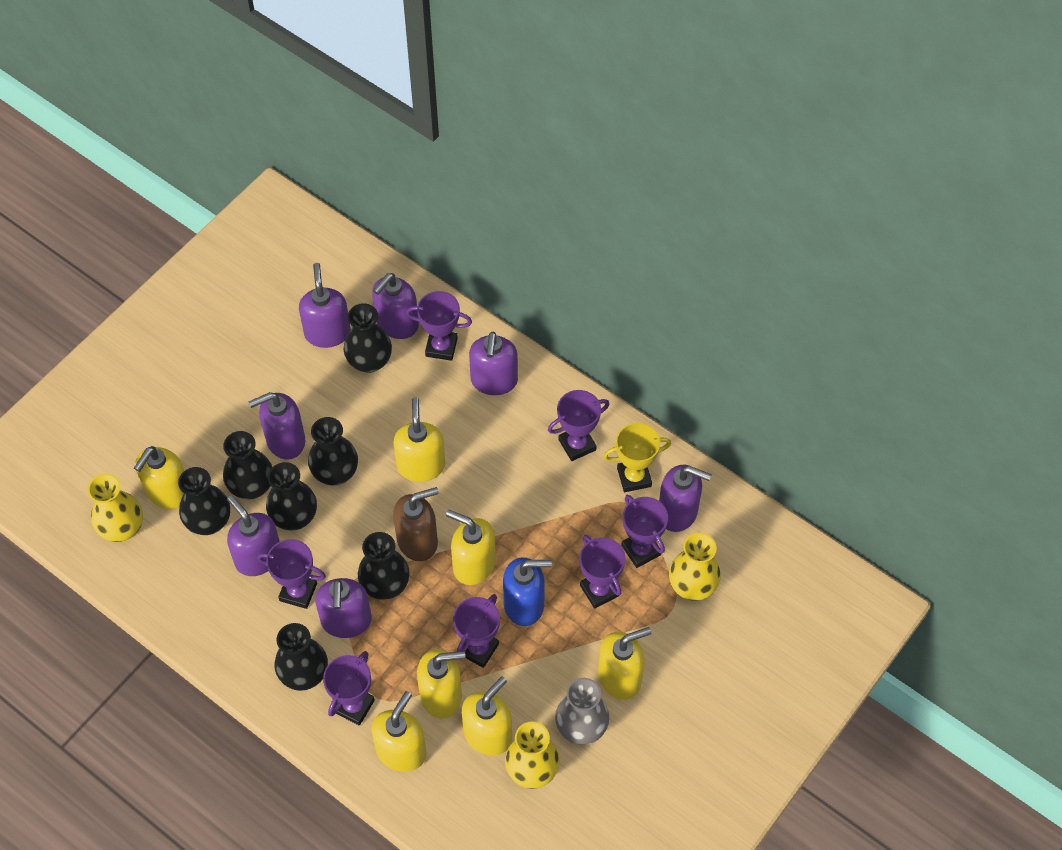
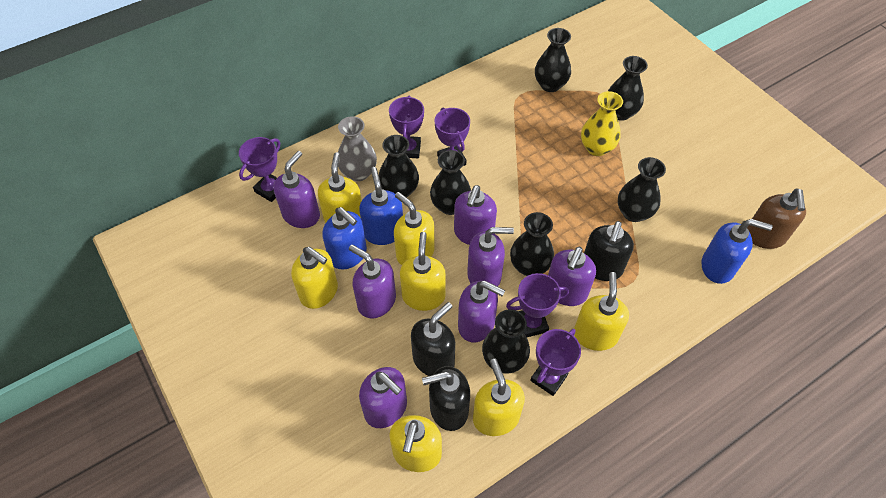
black soap dispenser: 0 -> 3
blue soap dispenser: 1 -> 3
purple trophy: 7 -> 5
yellow trophy: 1 -> 0
yellow vase: 3 -> 1

